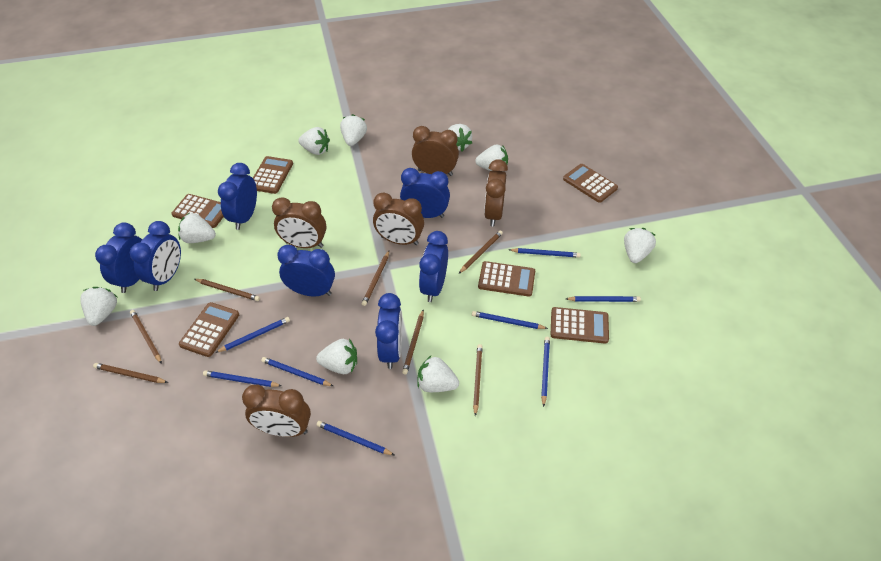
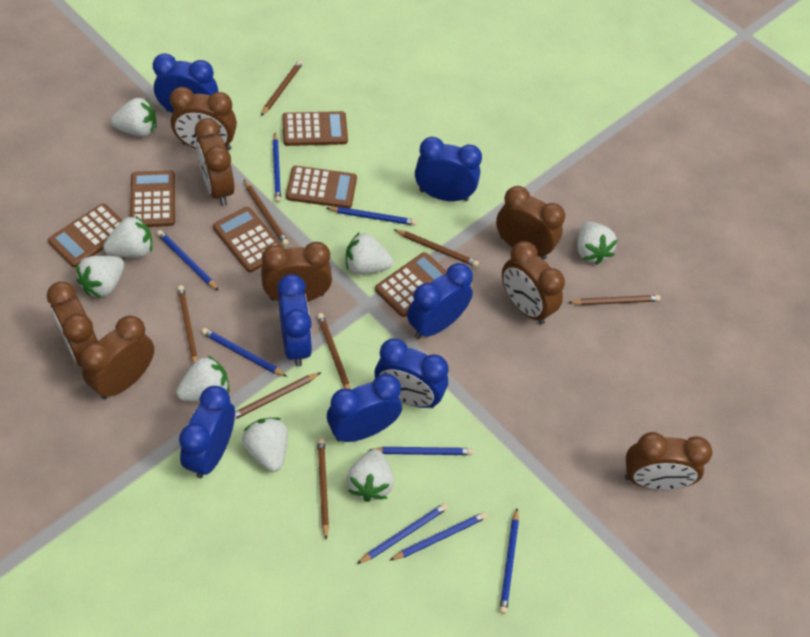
brown clock: 5 -> 8
brown pencil: 7 -> 8
white strawberry: 9 -> 8

